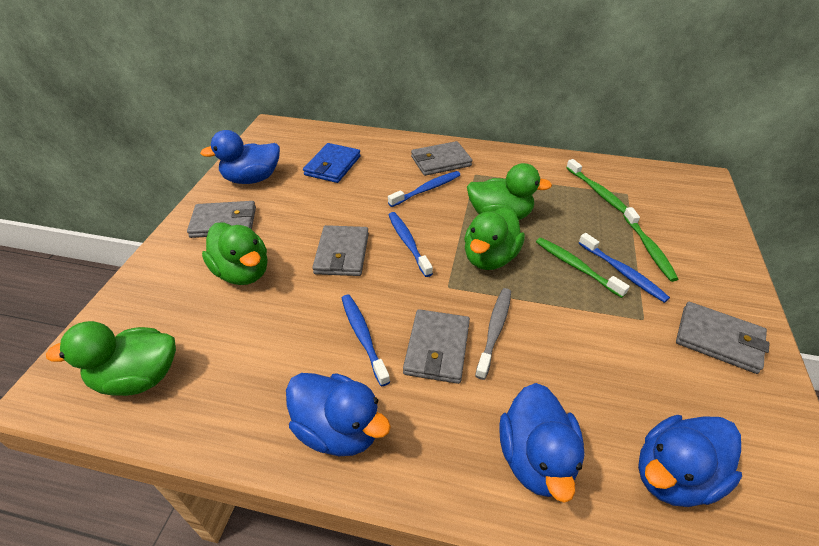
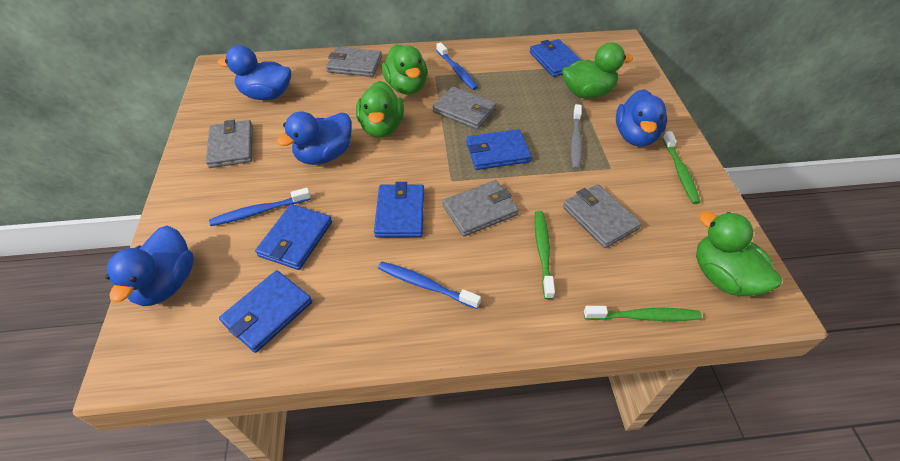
blue toothbrush: 4 -> 3
blue wallet: 1 -> 5

